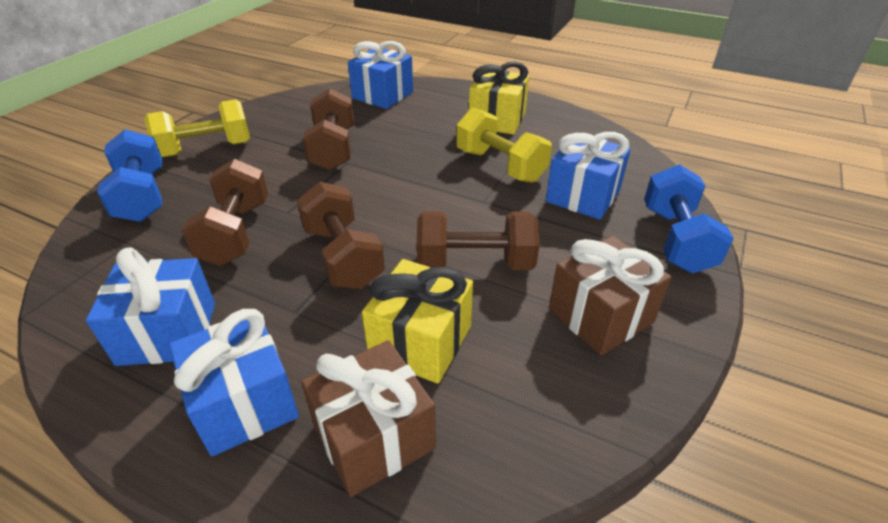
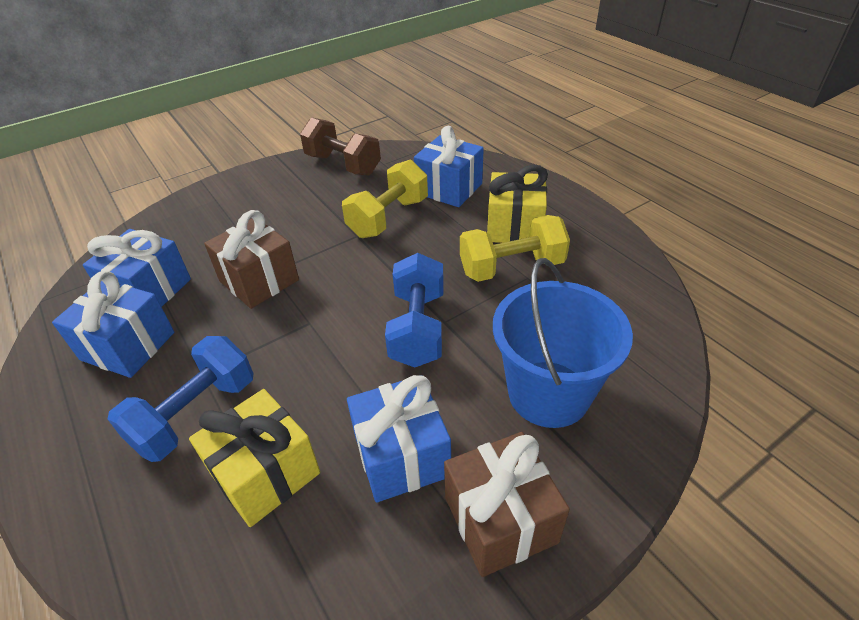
blue bucket: 0 -> 1
brown dumbbell: 4 -> 1

